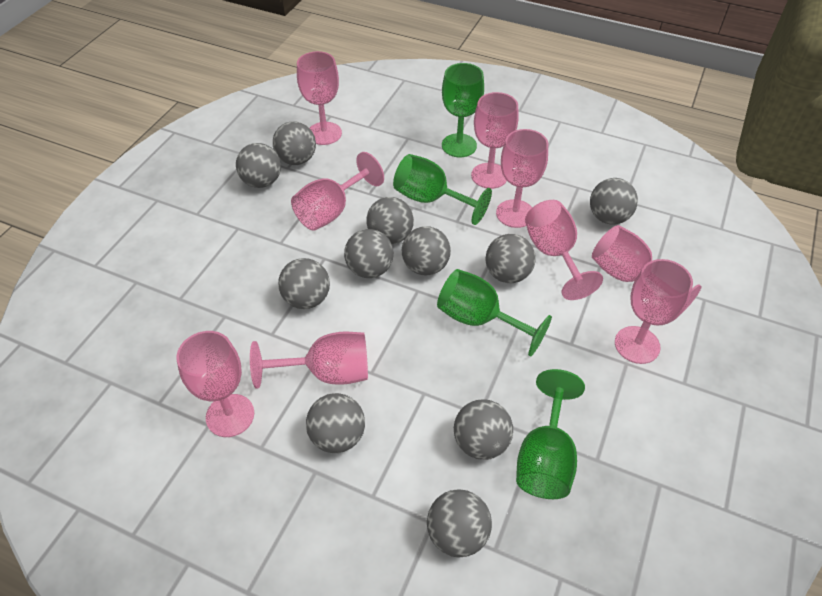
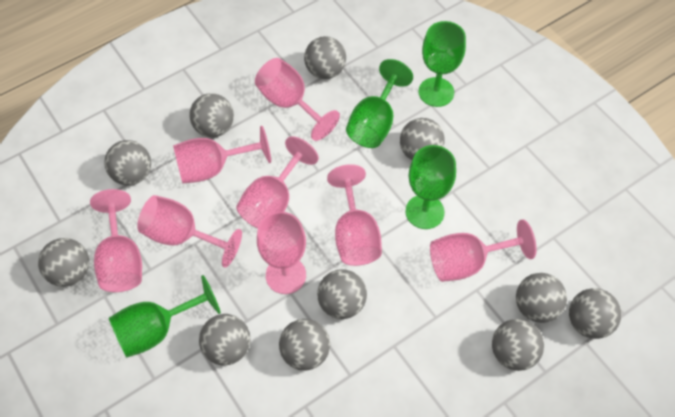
pink goblet: 9 -> 8

